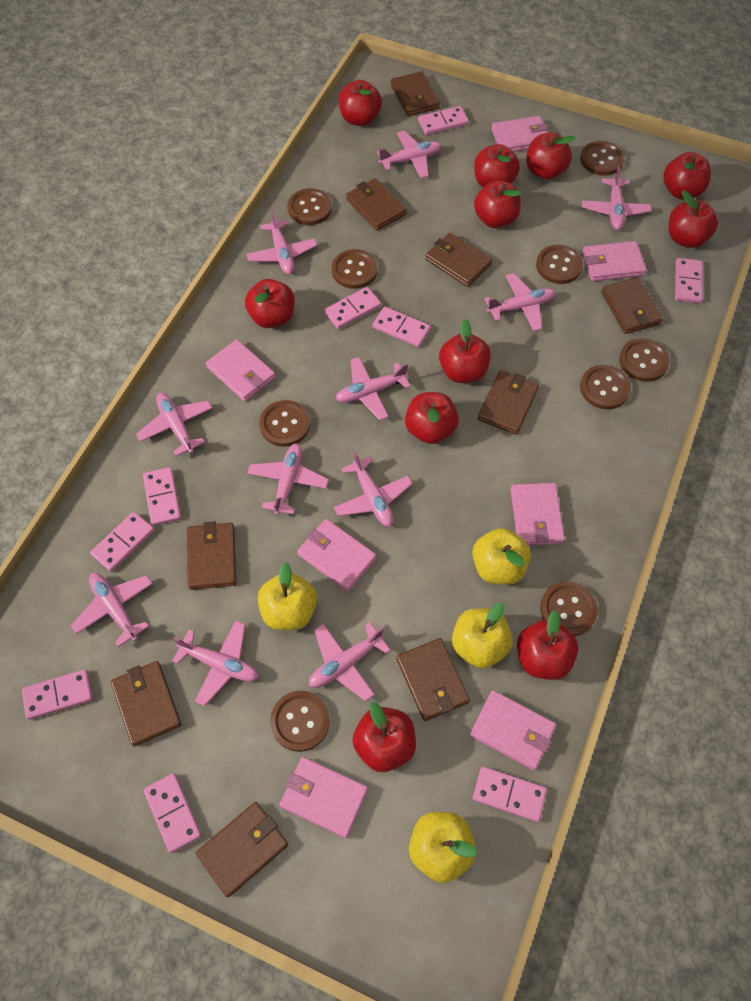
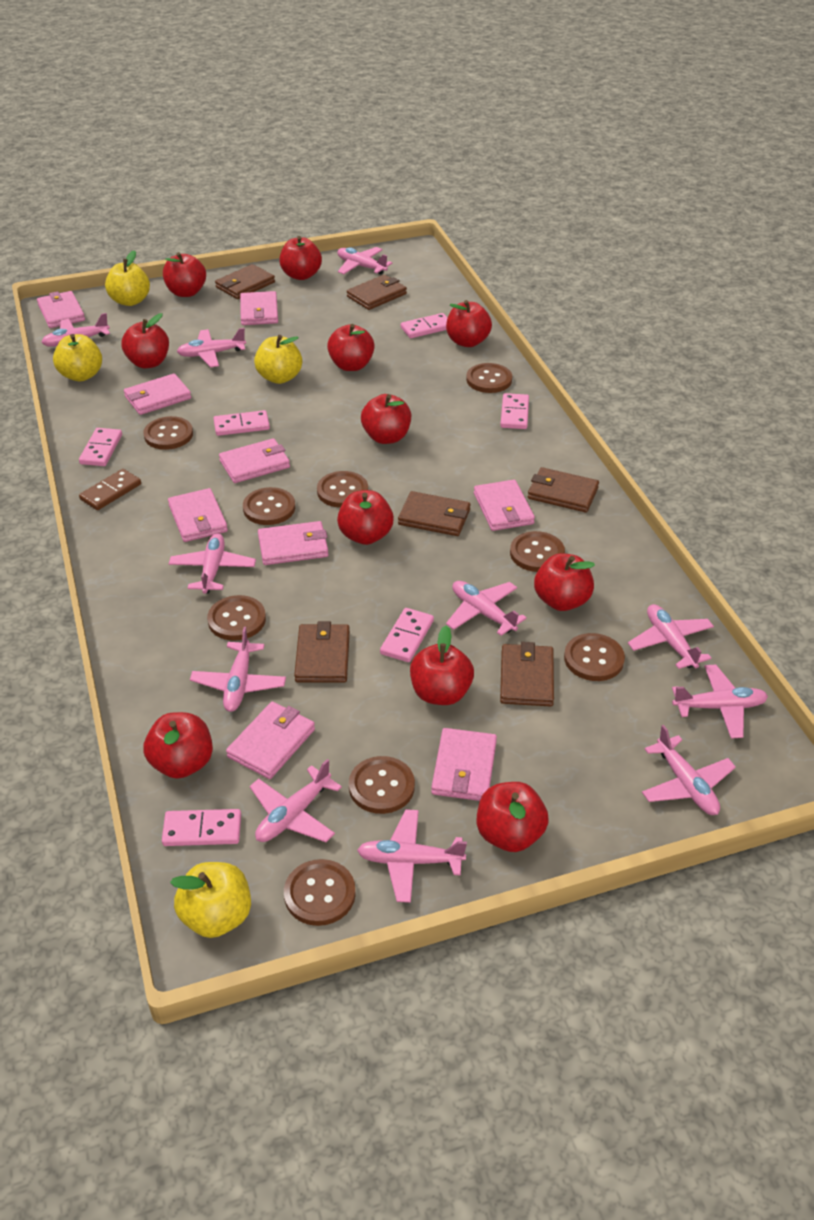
brown domino: 0 -> 1
brown wallet: 9 -> 6
pink domino: 9 -> 6
pink wallet: 7 -> 9

